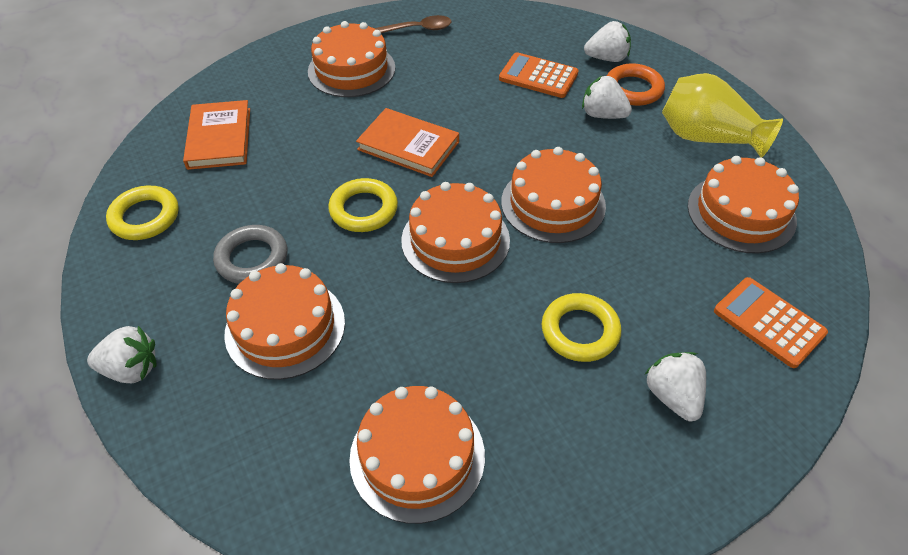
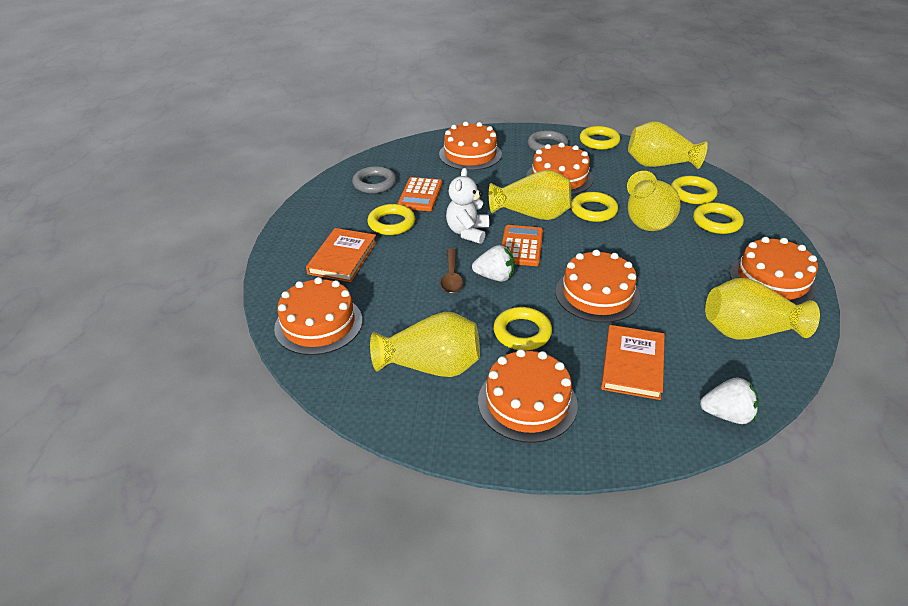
grey ring: 1 -> 2
orange ring: 1 -> 0
white strawberry: 4 -> 2
white teddy bear: 0 -> 1
yellow ring: 3 -> 6
yellow vase: 1 -> 5

